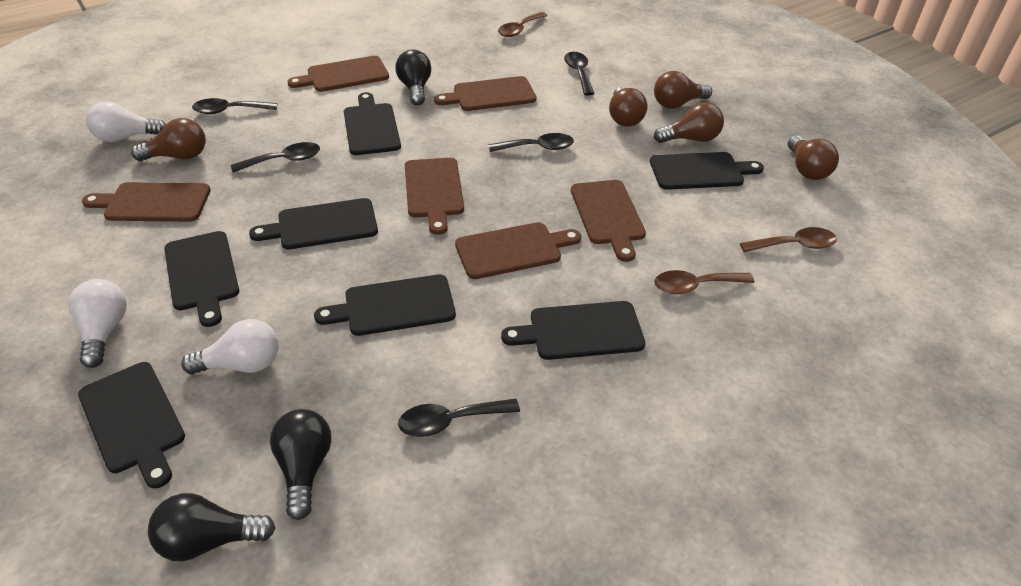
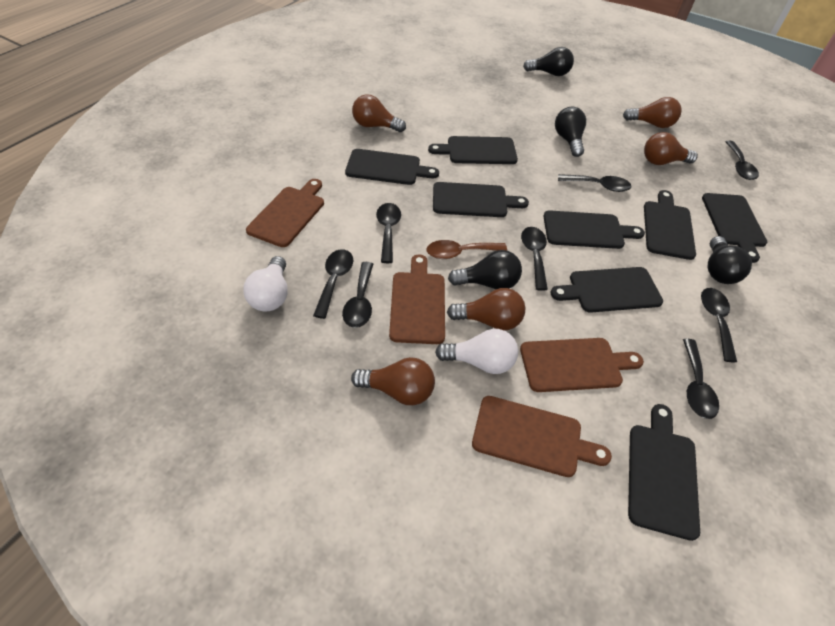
black cutting board: 7 -> 8
black light bulb: 3 -> 4
black spoon: 5 -> 8
brown cutting board: 6 -> 4
brown spoon: 3 -> 1
white light bulb: 3 -> 2

